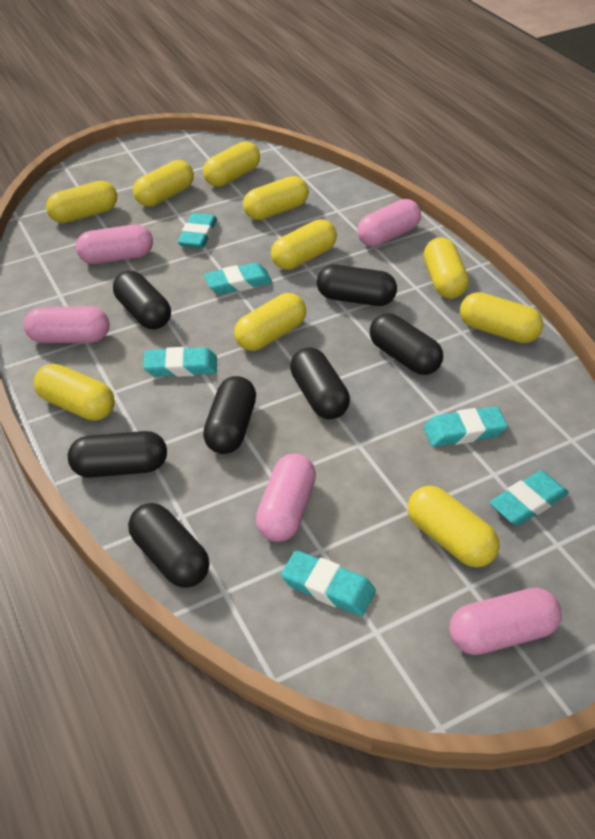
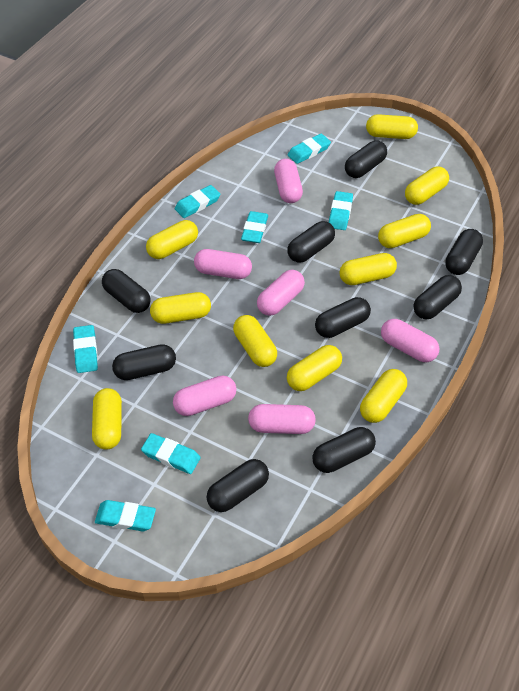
black capsule: 7 -> 9
pink capsule: 5 -> 6
turquoise eraser: 6 -> 7

